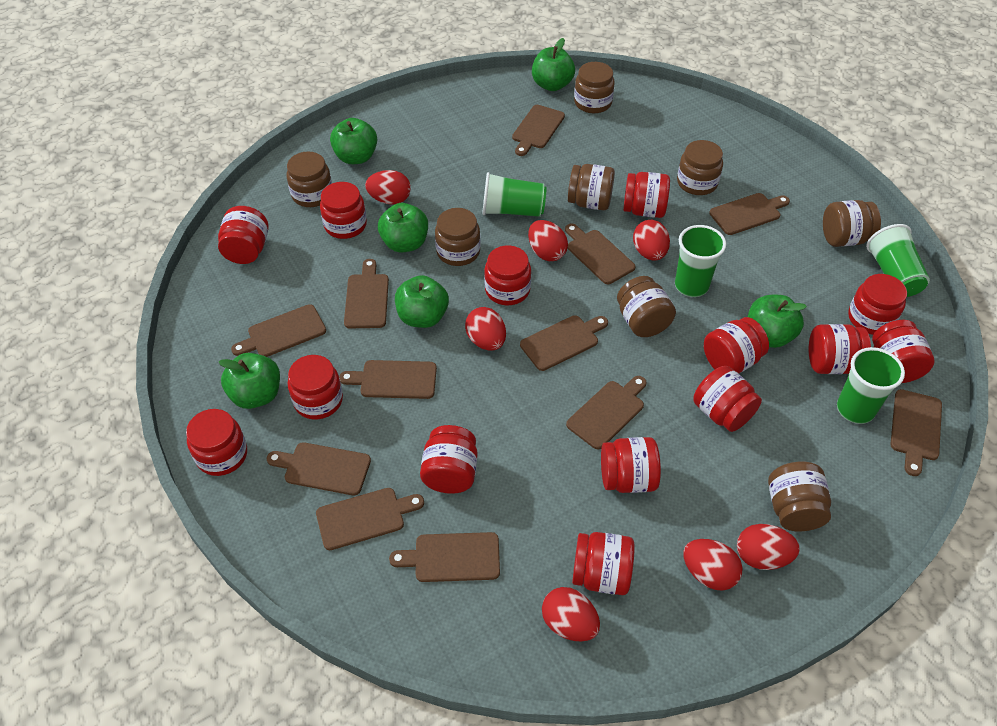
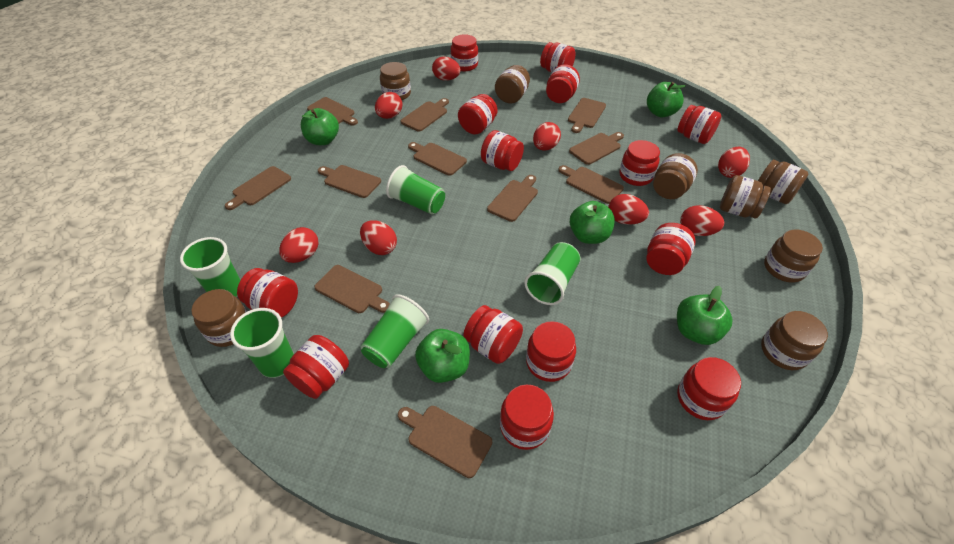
brown cutting board: 12 -> 11
green apple: 6 -> 5
green cup: 4 -> 5
red egg: 7 -> 8

